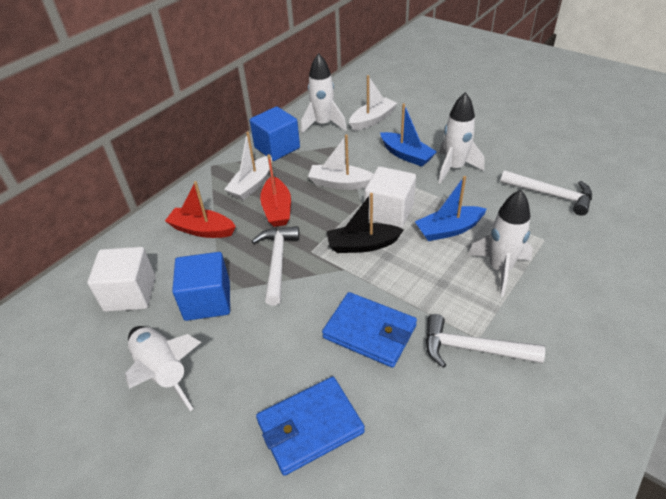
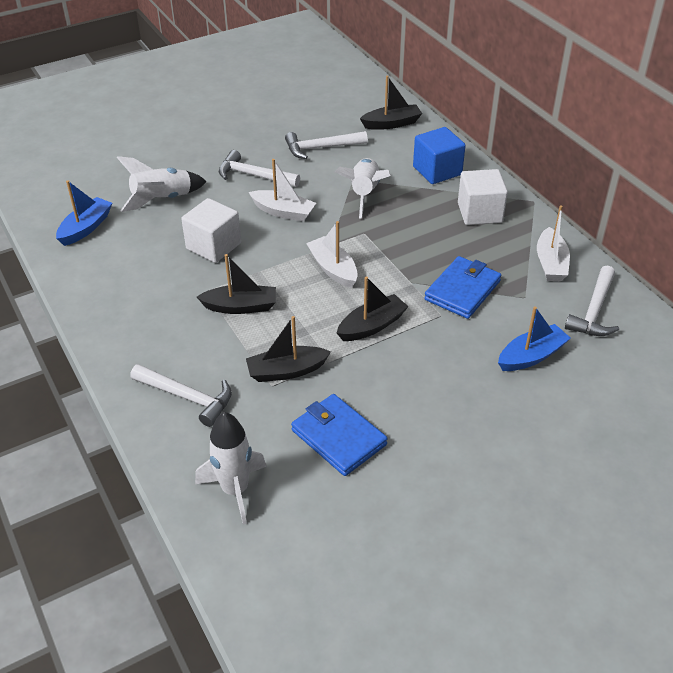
black boat: 1 -> 4
blue cube: 2 -> 1
red boat: 2 -> 0
white hammer: 3 -> 4
white rocket: 4 -> 3

